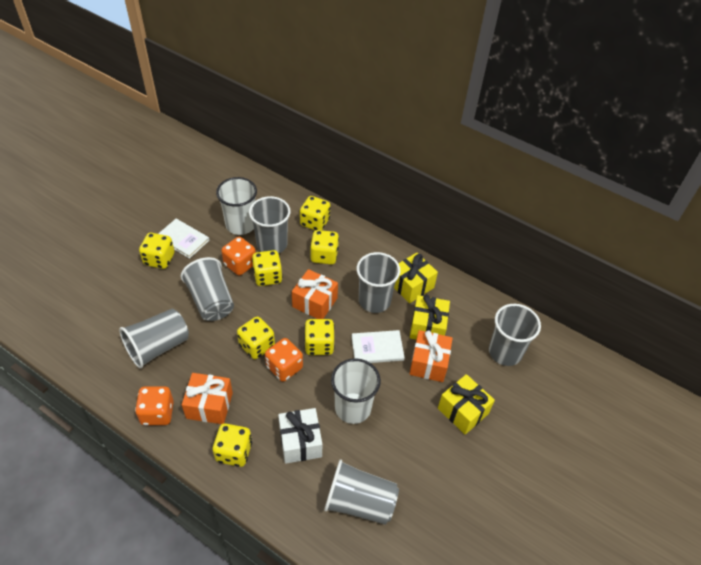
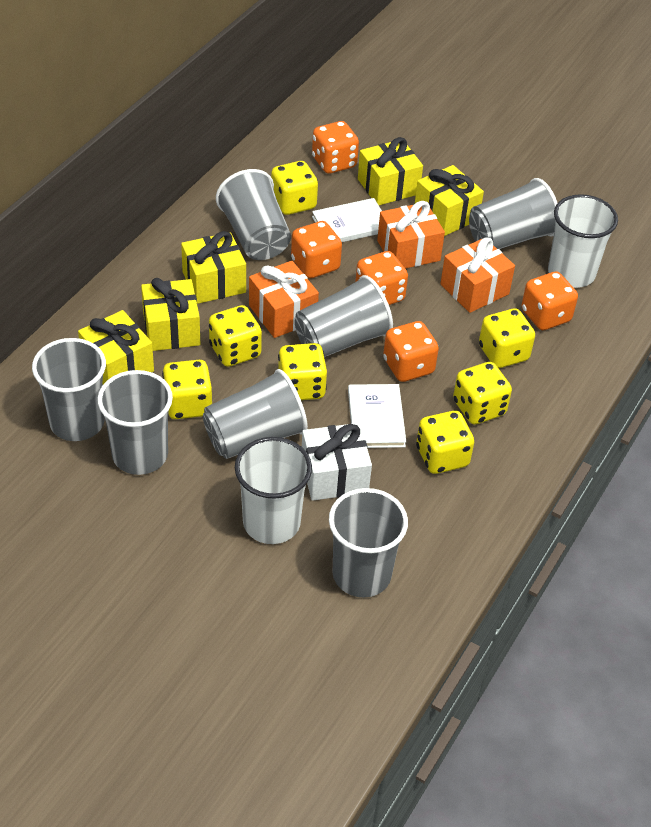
grey cup: 6 -> 7
orange dice: 3 -> 5
yellow gift: 3 -> 5

